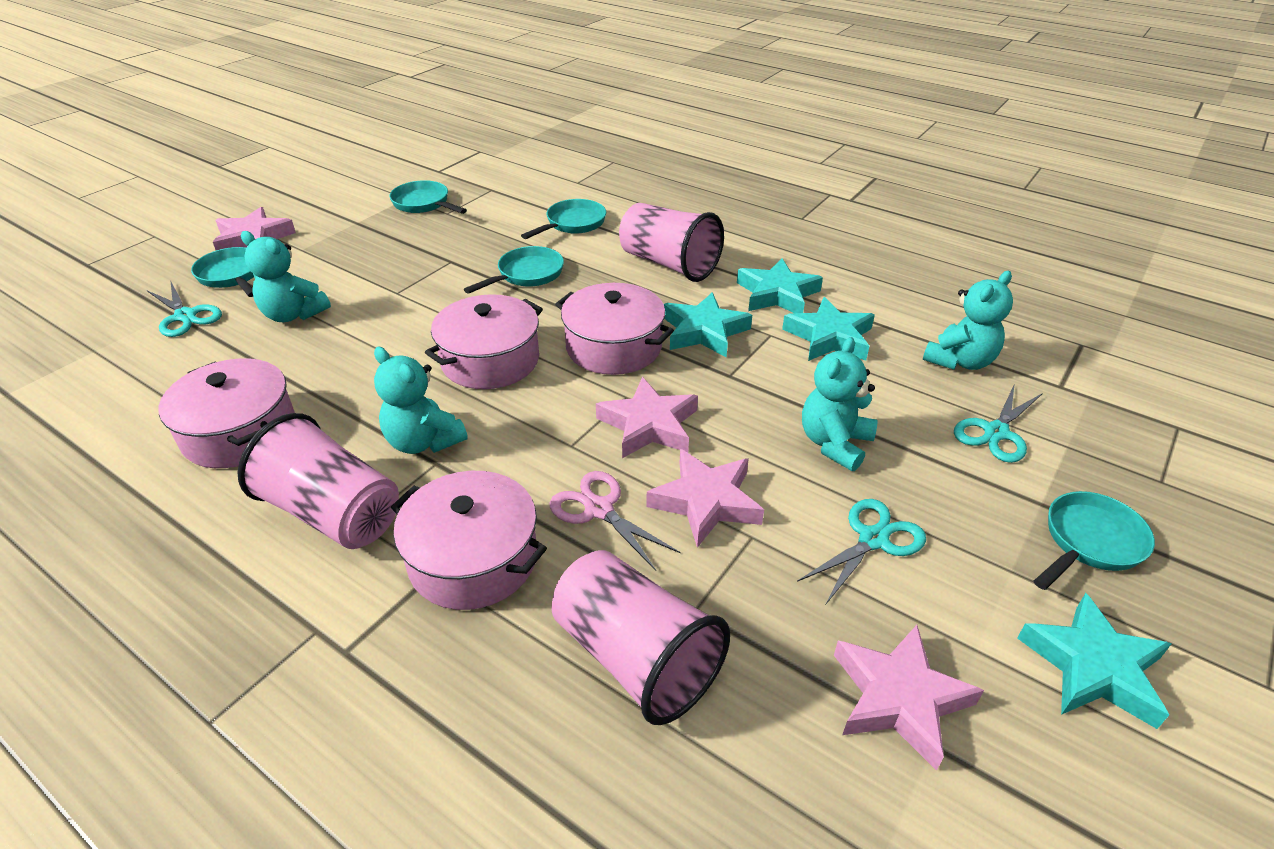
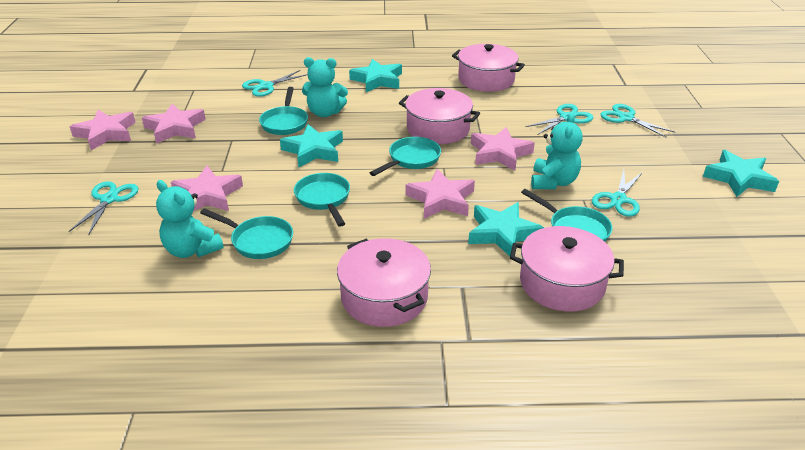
pink cup: 3 -> 0
pink scissors: 1 -> 0
pink star: 4 -> 5
turquoise scissors: 3 -> 5
turquoise teddy bear: 4 -> 3

